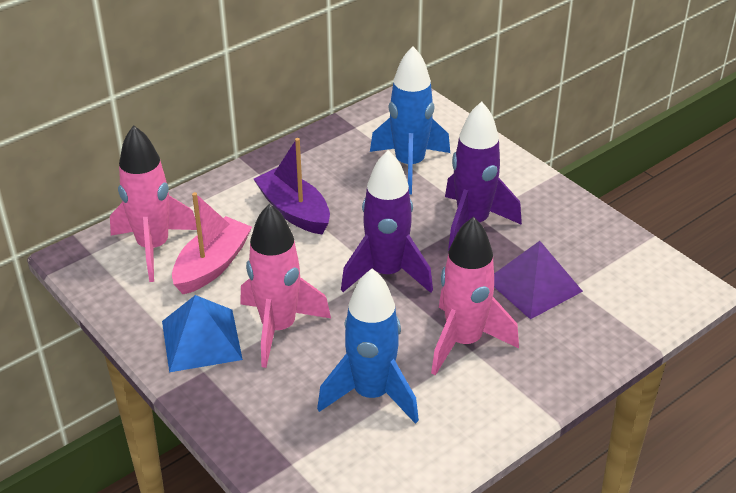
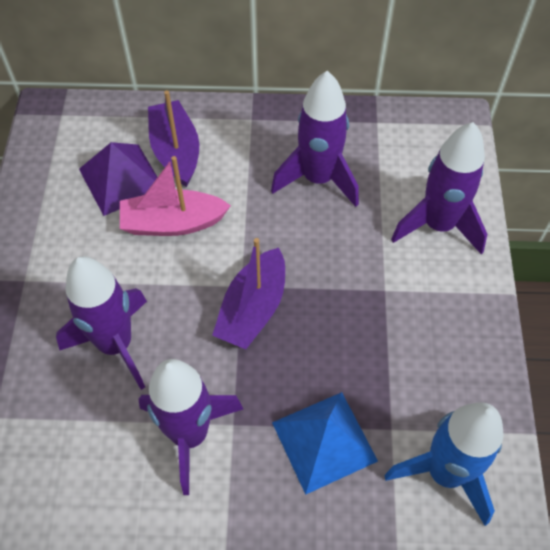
blue rocket: 2 -> 1
pink rocket: 3 -> 0
purple boat: 1 -> 2
purple rocket: 2 -> 4

